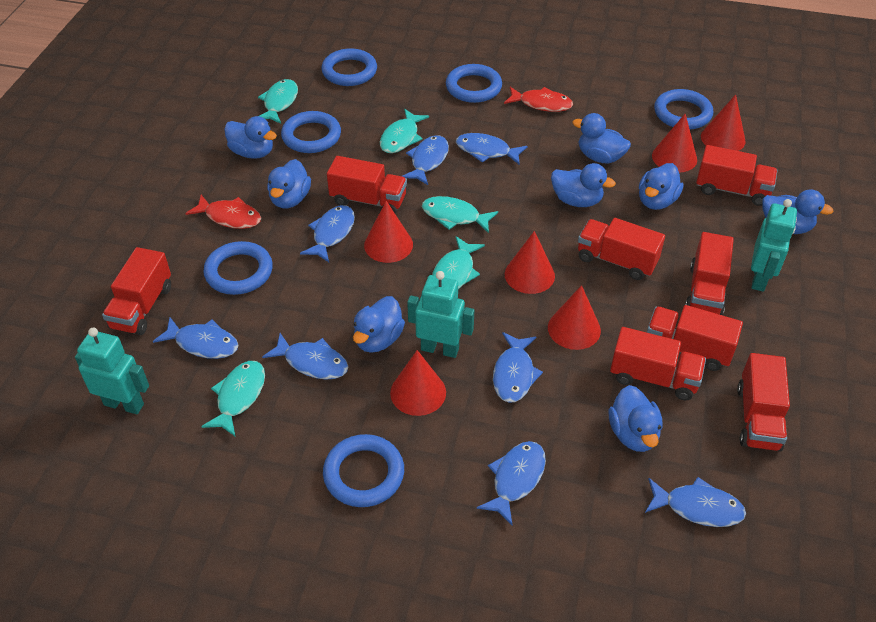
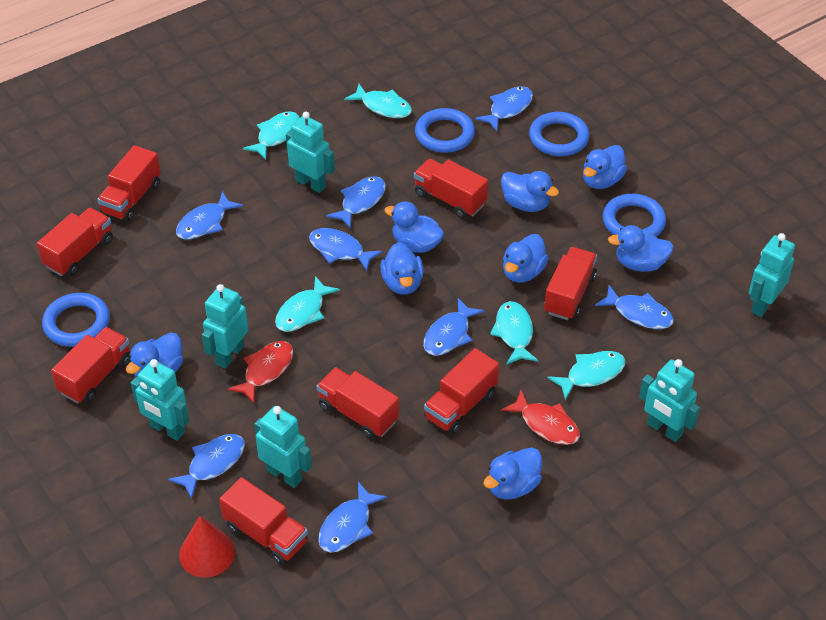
blue ring: 6 -> 4
red cone: 6 -> 1
turquoise robot: 3 -> 6

